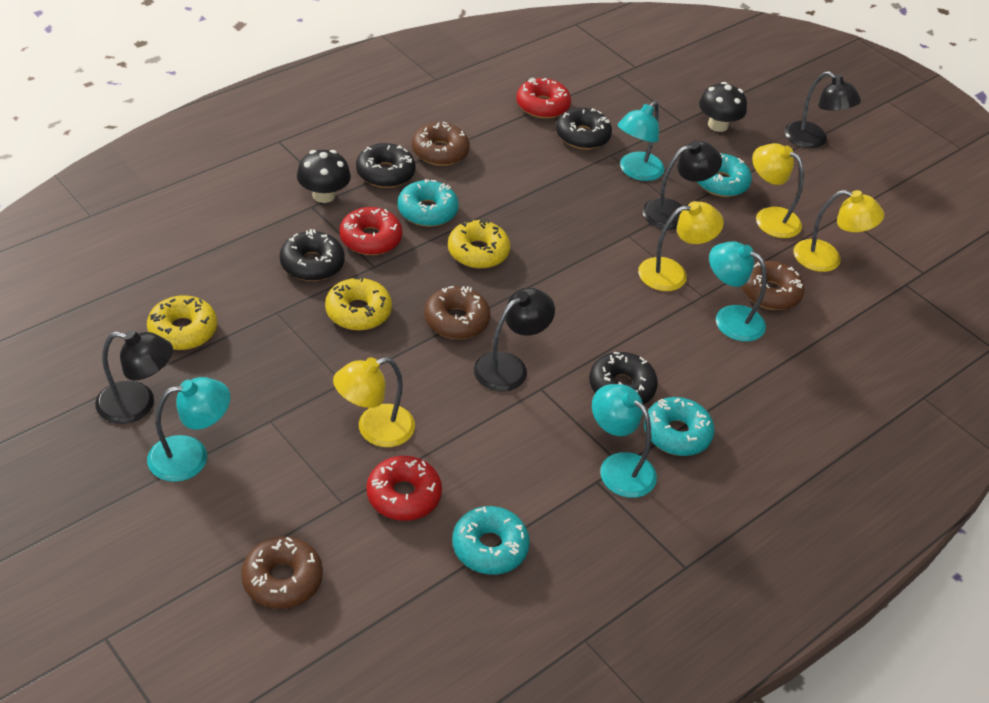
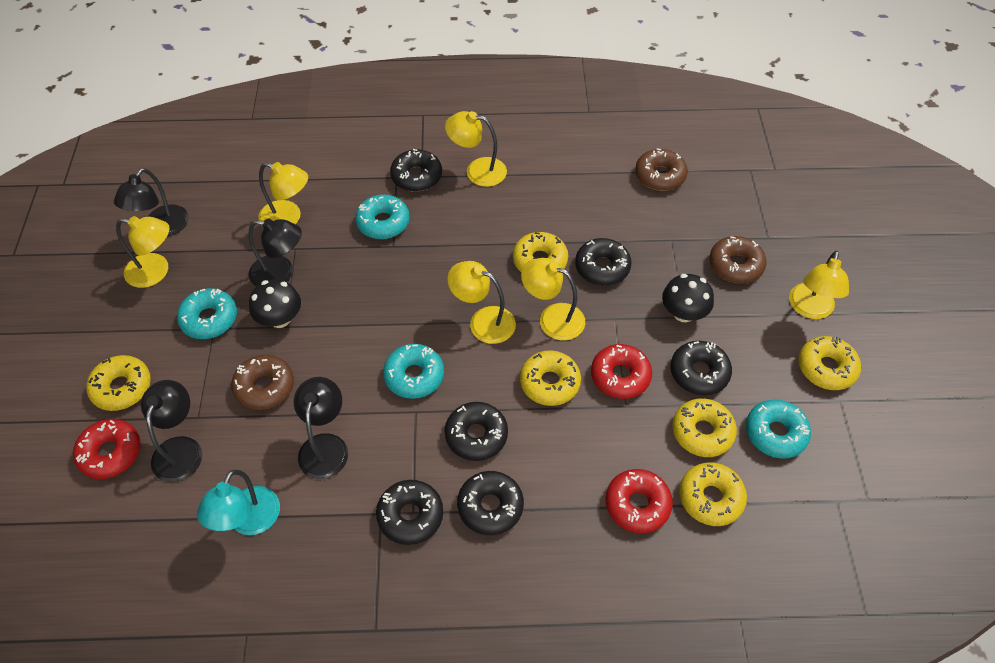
black donut: 4 -> 6
brown donut: 4 -> 3
turquoise lamp: 4 -> 1
yellow donut: 3 -> 6
yellow lamp: 4 -> 6

